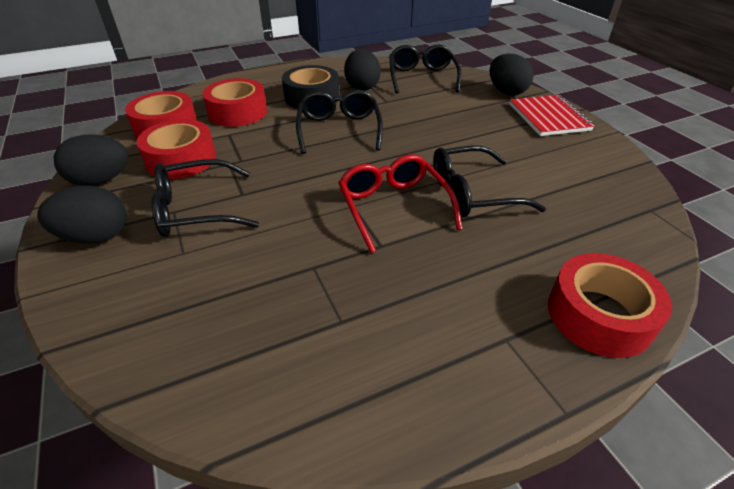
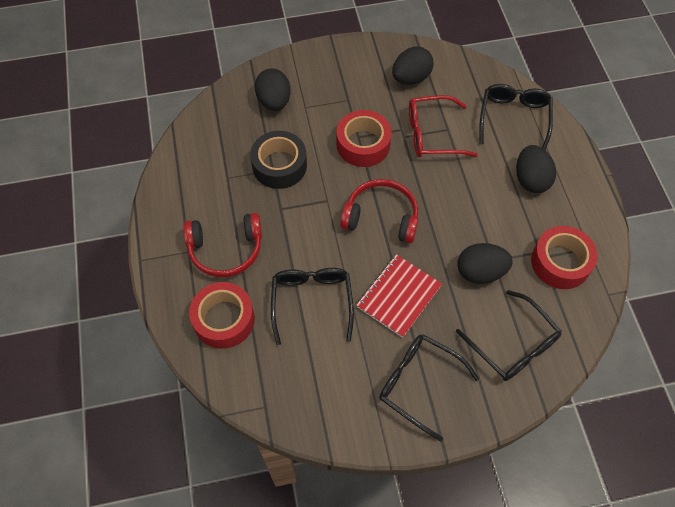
red headphones: 0 -> 2
red tape: 4 -> 3

